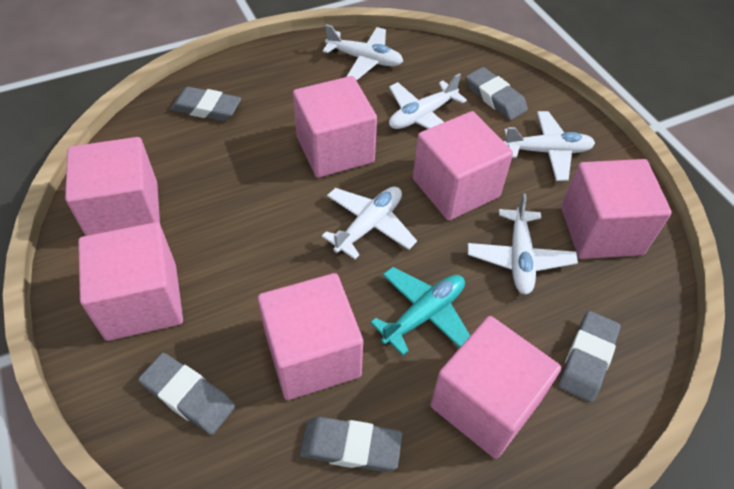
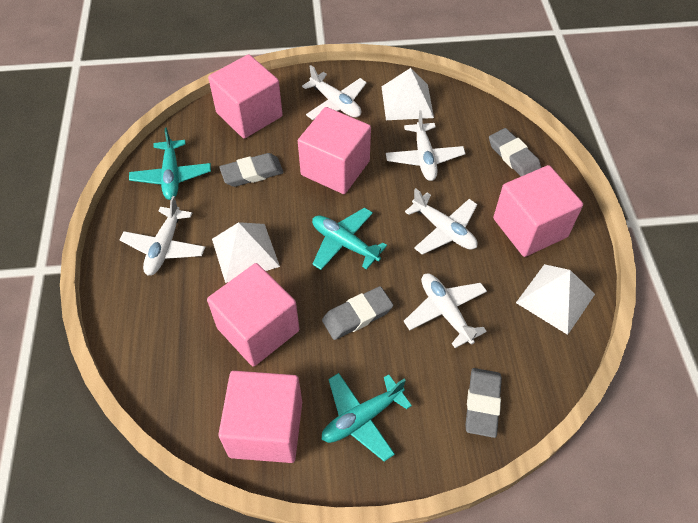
grey eraser: 5 -> 4
pink cube: 7 -> 5
turquoise plane: 1 -> 3
white pyramid: 0 -> 3

